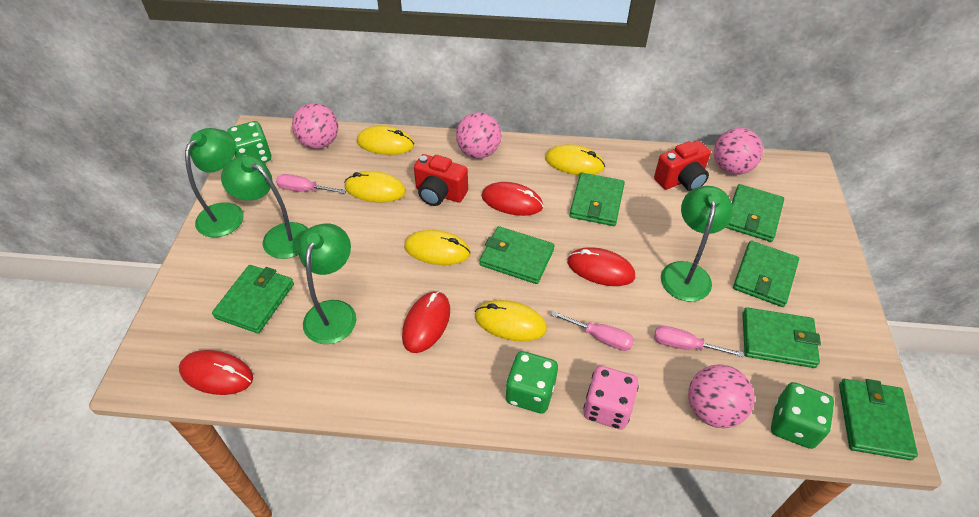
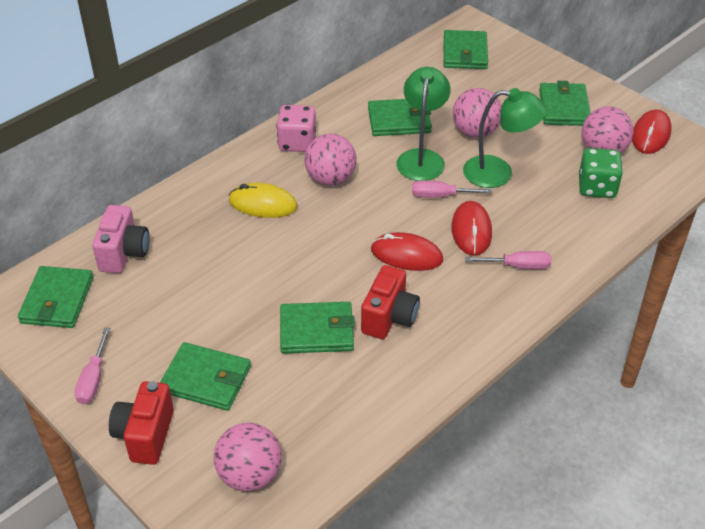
green dice: 3 -> 1
green lamp: 4 -> 2
green wallet: 7 -> 6
pink camera: 0 -> 1
red mouse: 4 -> 3
yellow mouse: 5 -> 1

